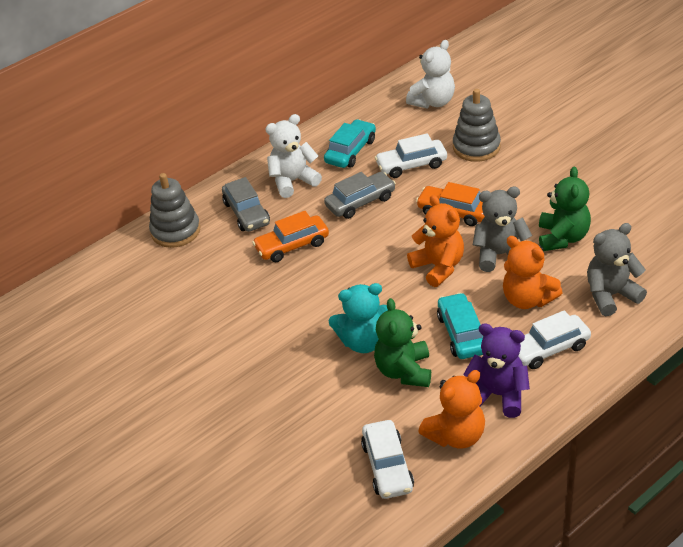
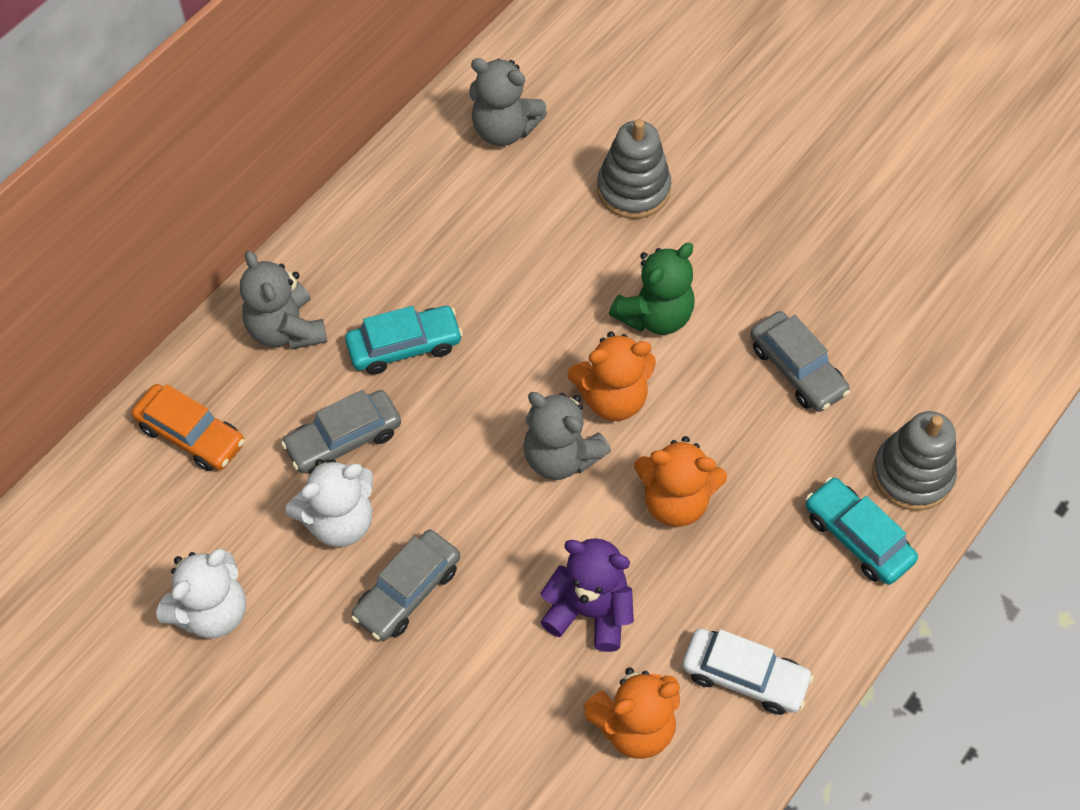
green teddy bear: 2 -> 1
grey car: 2 -> 3
grey teddy bear: 2 -> 3
orange car: 2 -> 1
turquoise teddy bear: 1 -> 0
white car: 3 -> 1

